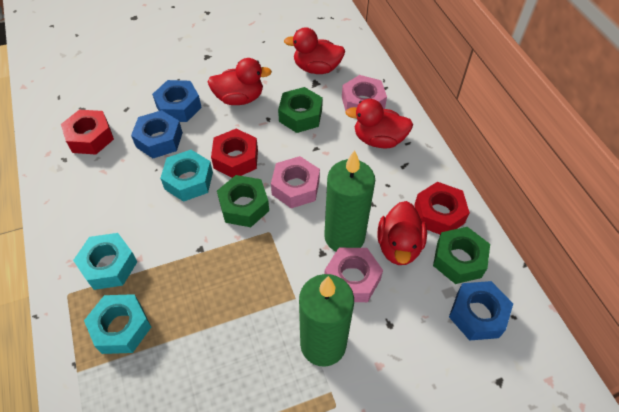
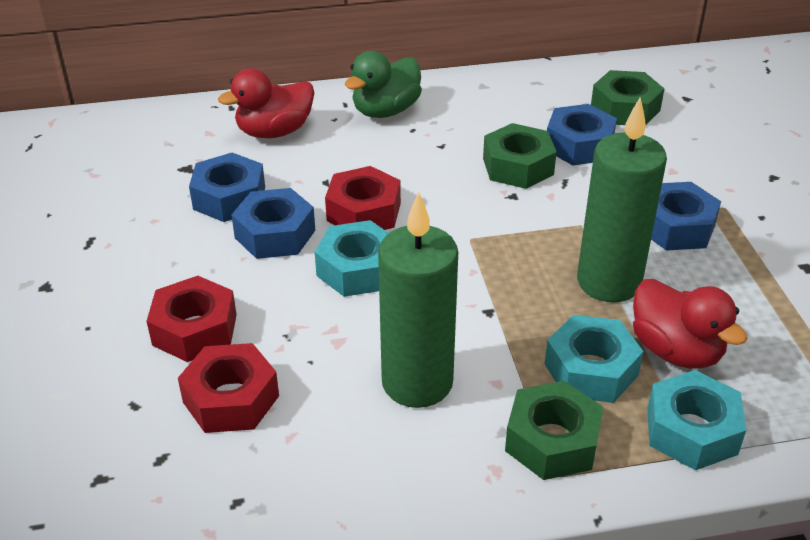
blue nut: 3 -> 4
green duck: 0 -> 1
pink nut: 3 -> 0
red duck: 4 -> 2

